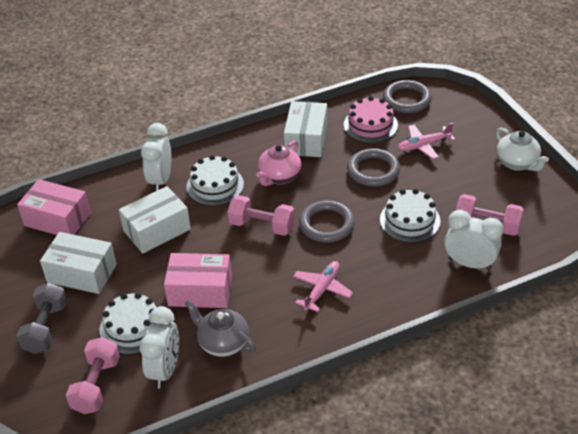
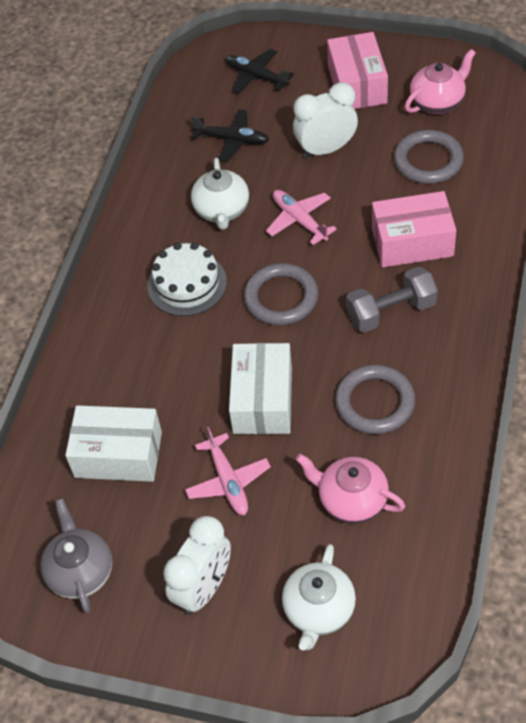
black plane: 0 -> 2
pink cake: 1 -> 0
pink dumbbell: 3 -> 0
pink teapot: 1 -> 2
white box: 3 -> 2
white cake: 3 -> 1
white clock: 3 -> 2
white teapot: 1 -> 2

